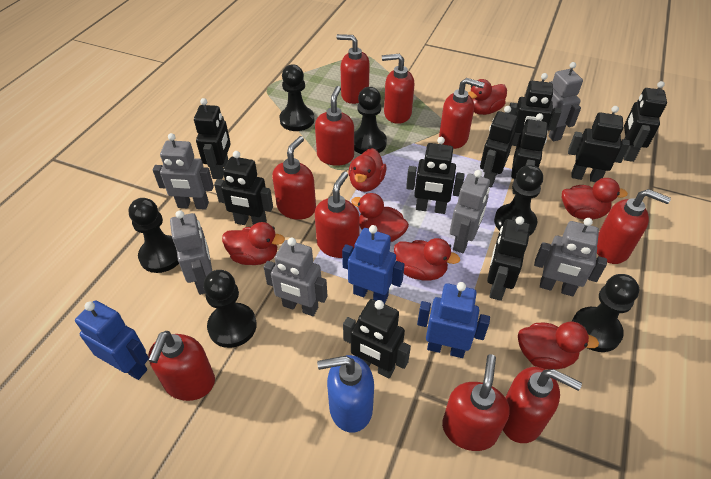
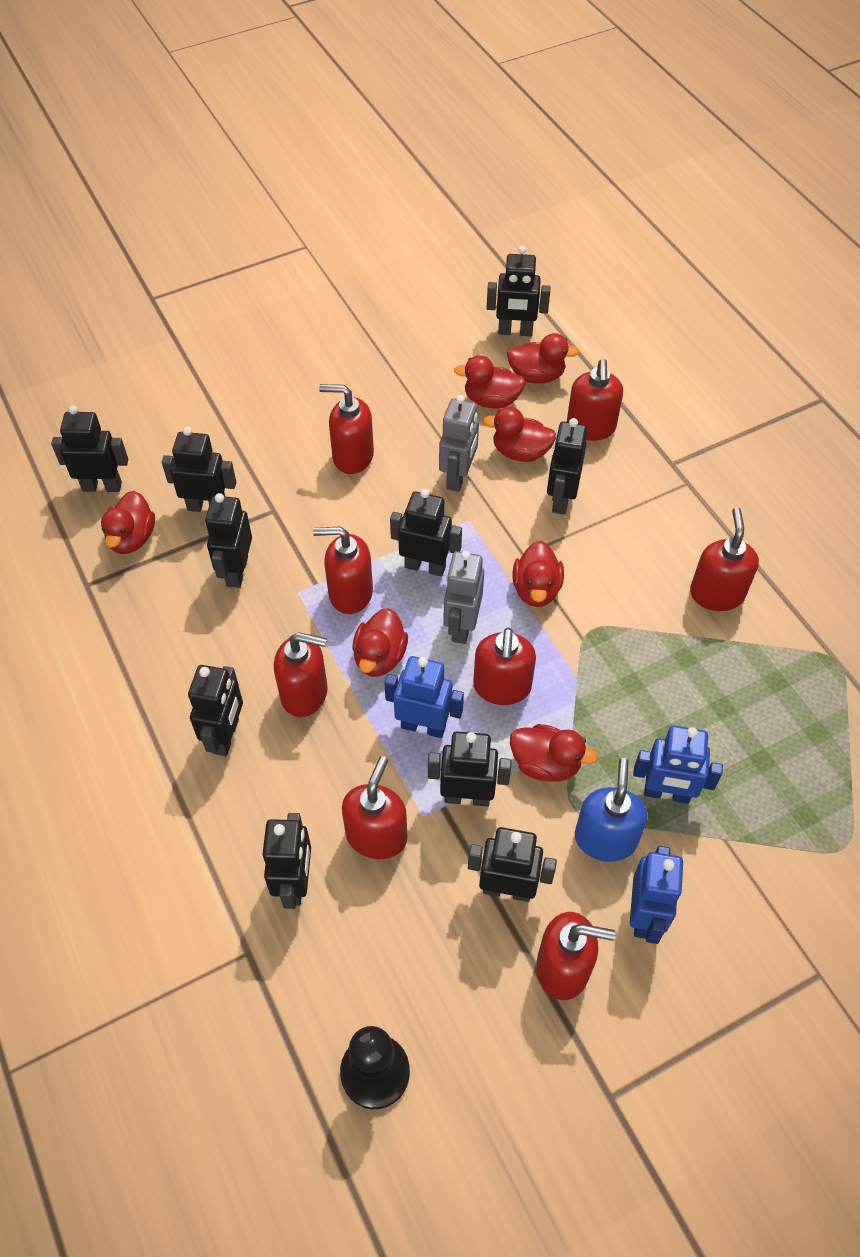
black pawn: 6 -> 1
grey robot: 6 -> 2
red soap dispenser: 10 -> 8

